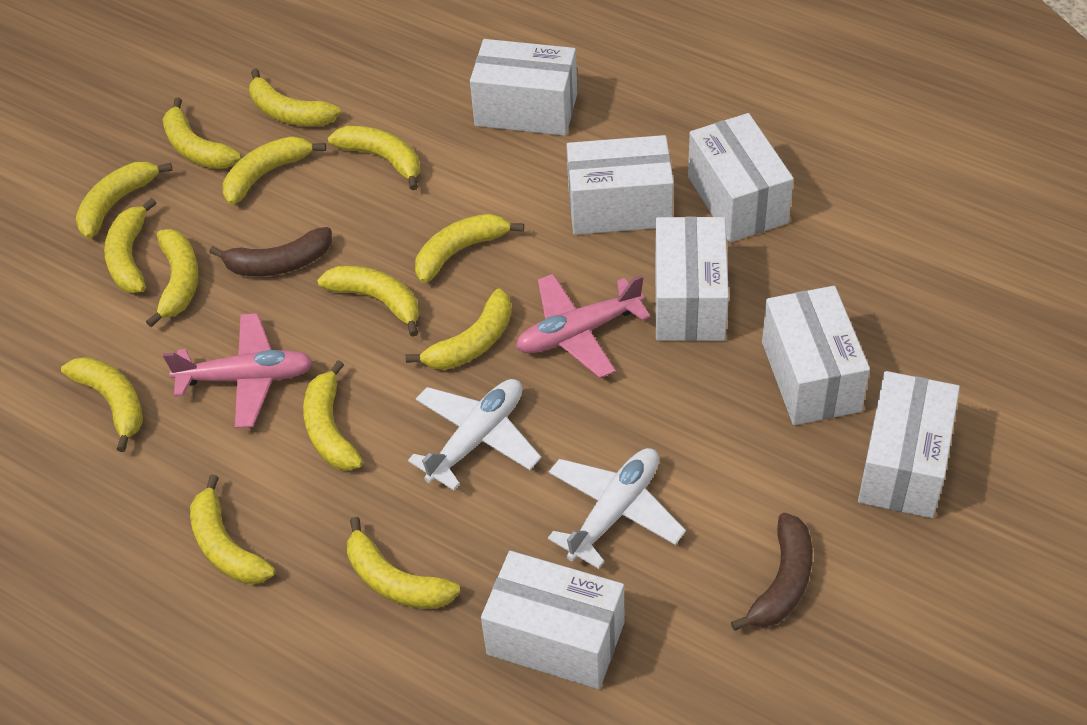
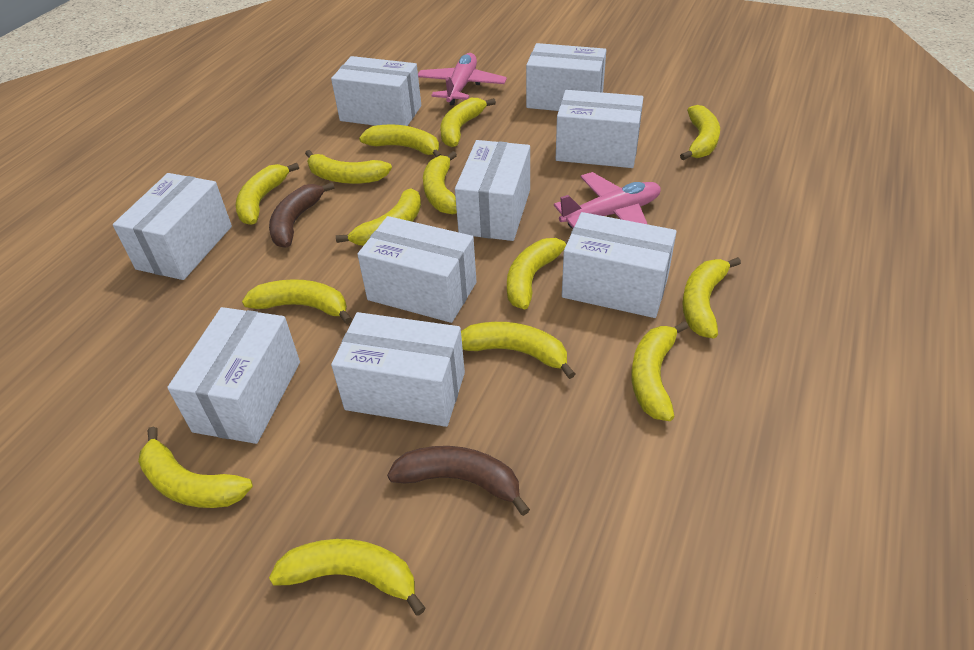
white box: 7 -> 9
white plane: 2 -> 0

